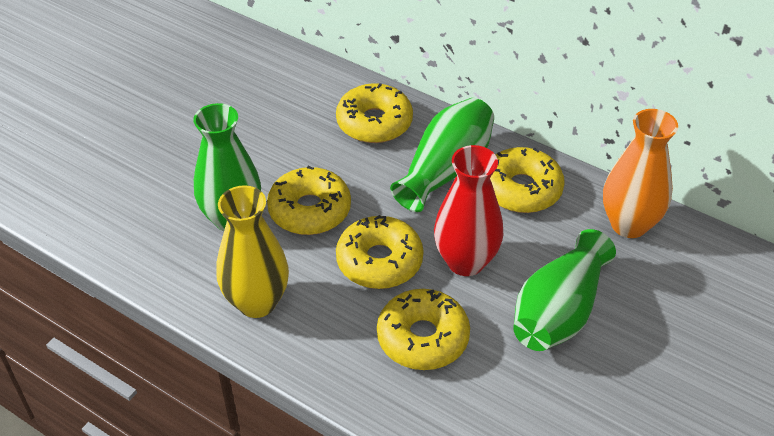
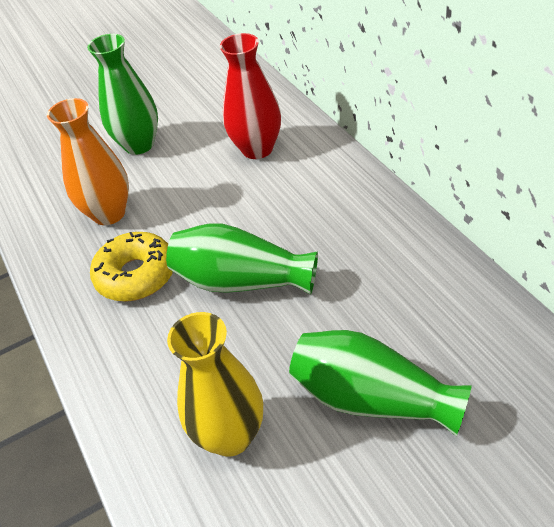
yellow donut: 5 -> 1

